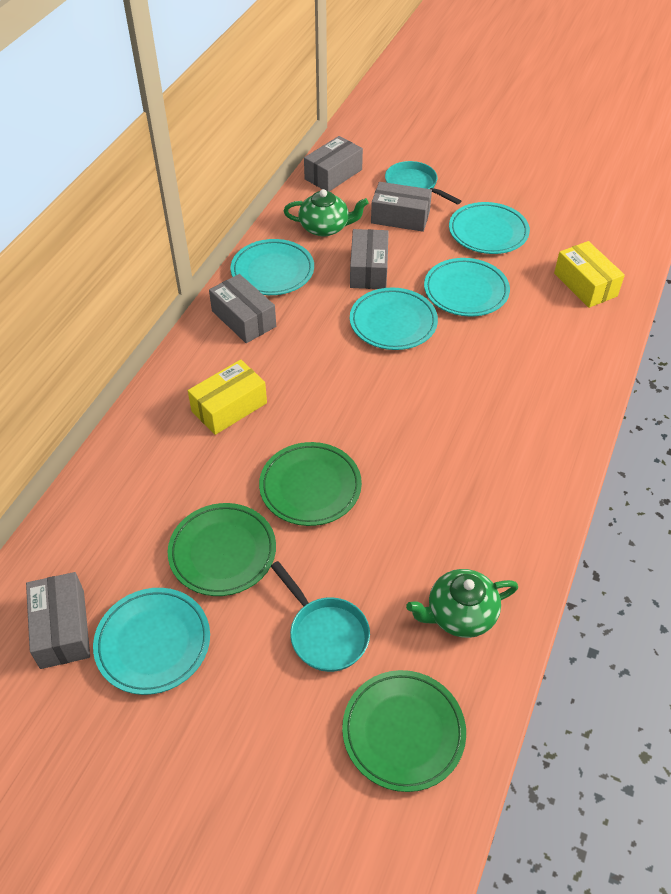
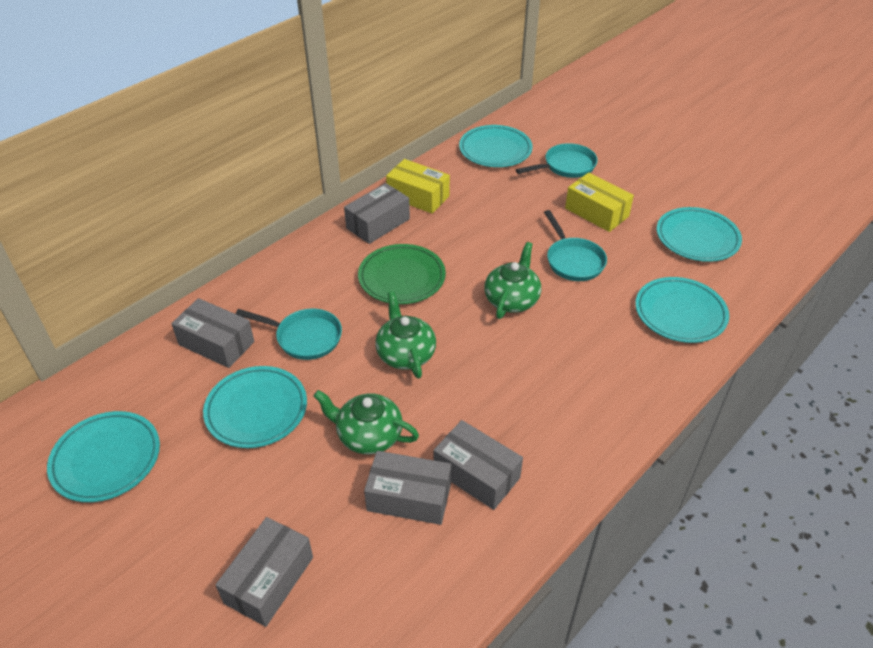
green plate: 3 -> 1
green teapot: 2 -> 3
turquoise pan: 2 -> 3

